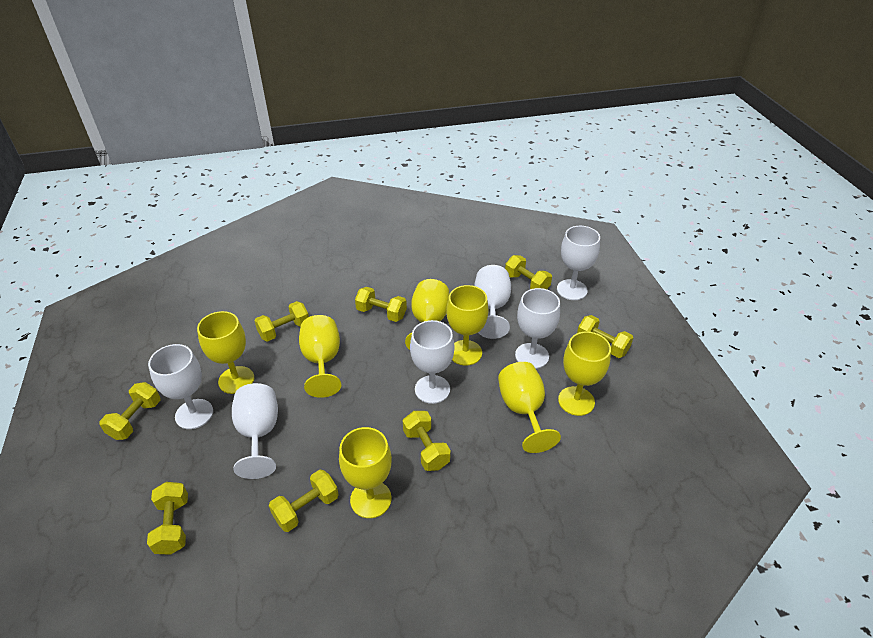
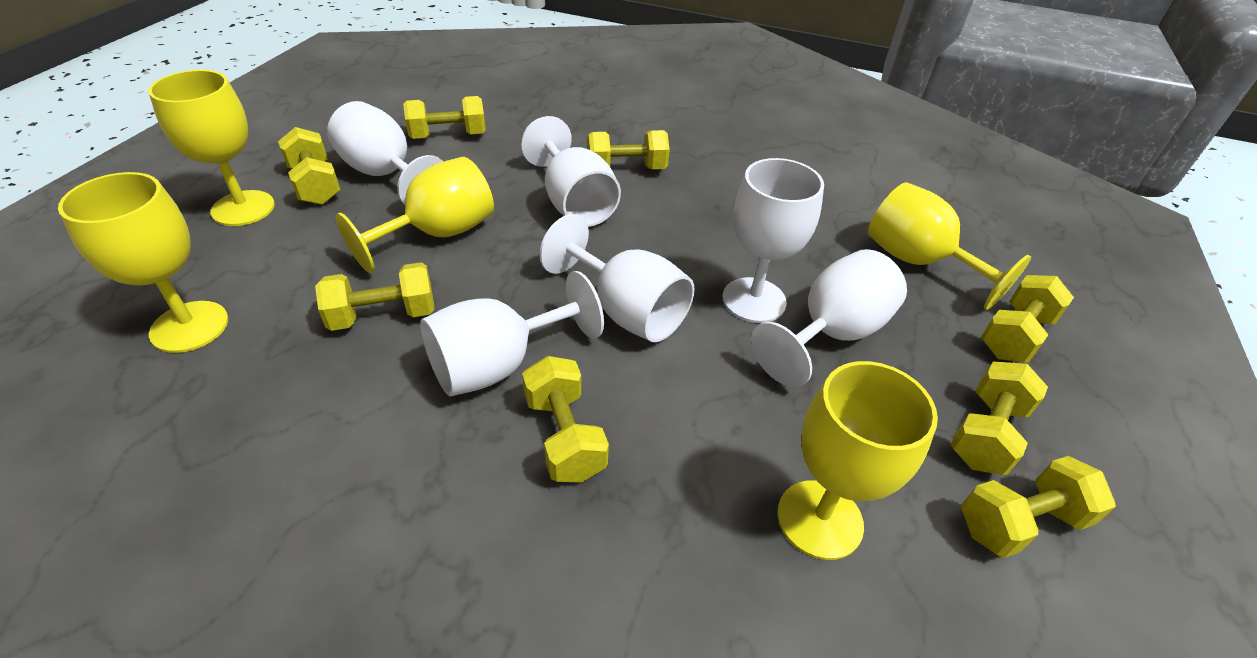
yellow goblet: 7 -> 5

